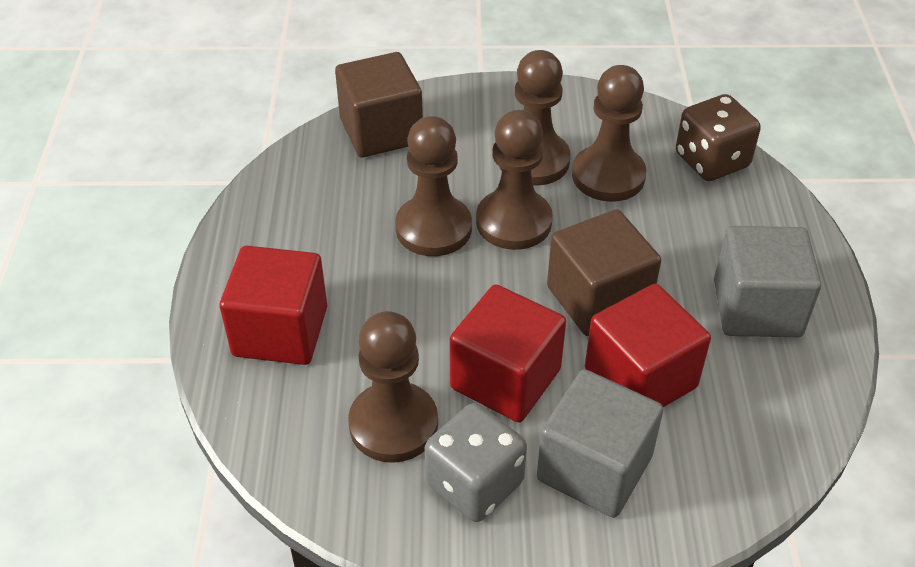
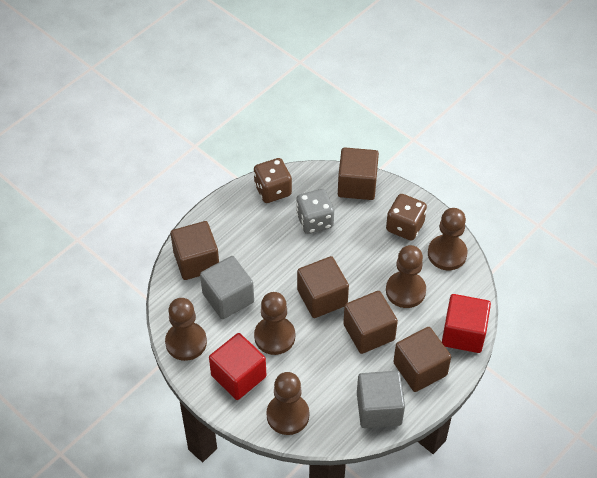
brown cube: 2 -> 5
brown dice: 1 -> 2
red cube: 3 -> 2

